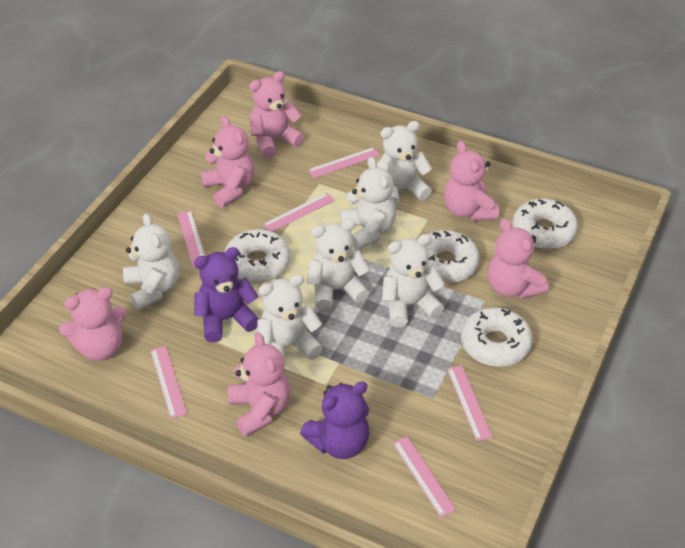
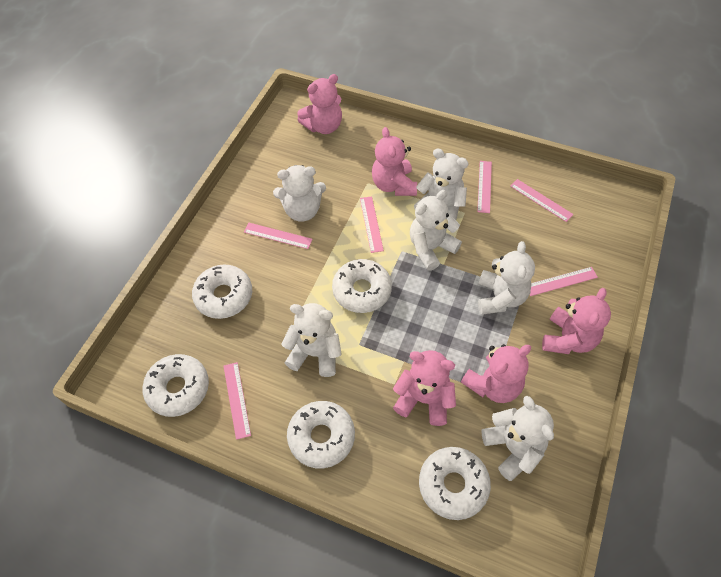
pink teddy bear: 6 -> 5
purple teddy bear: 2 -> 0
white donut: 4 -> 5

